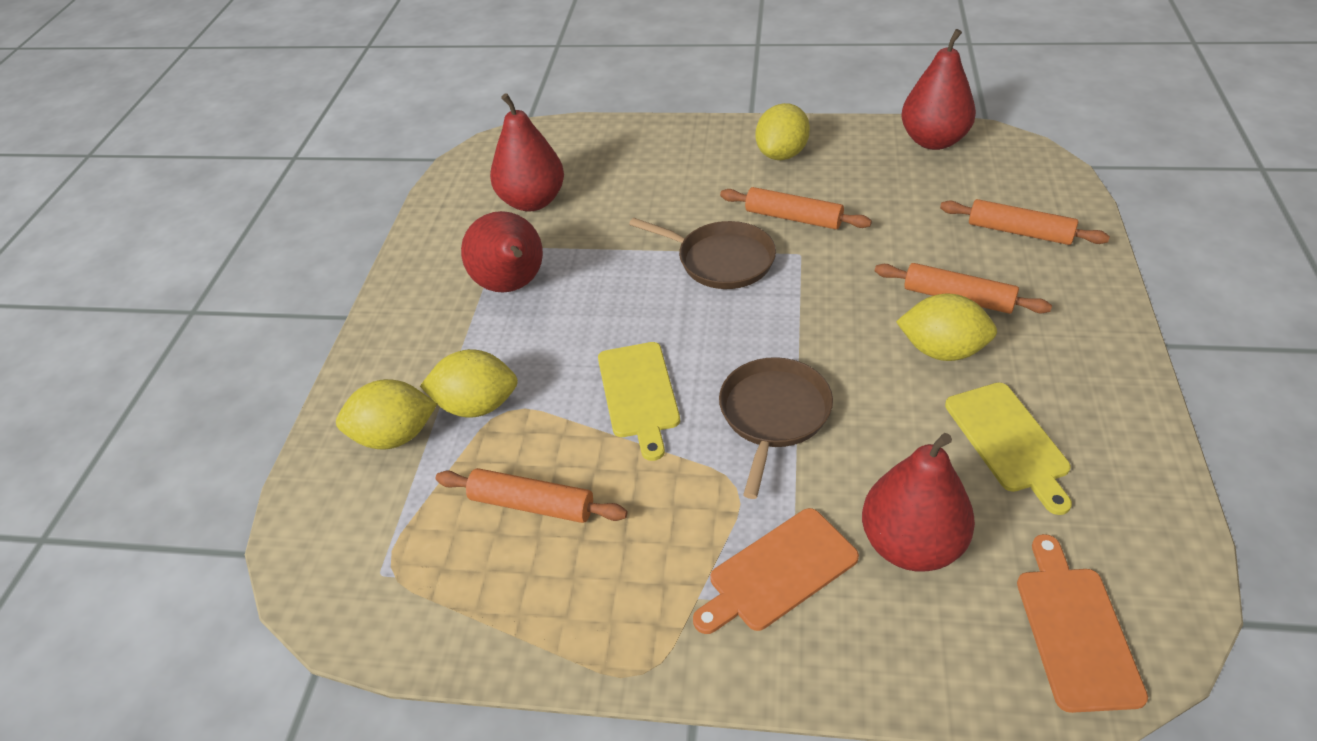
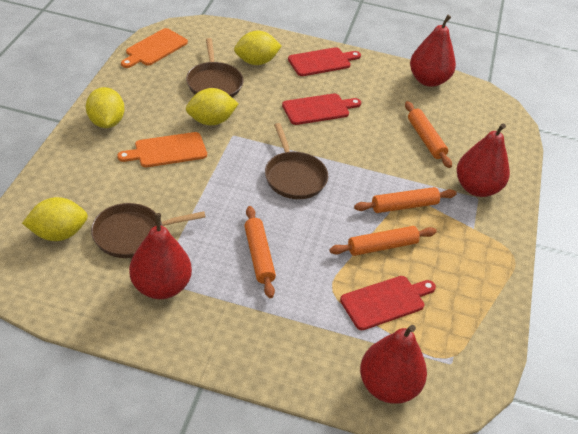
brown pan: 2 -> 3
red cutting board: 0 -> 3
yellow cutting board: 2 -> 0

